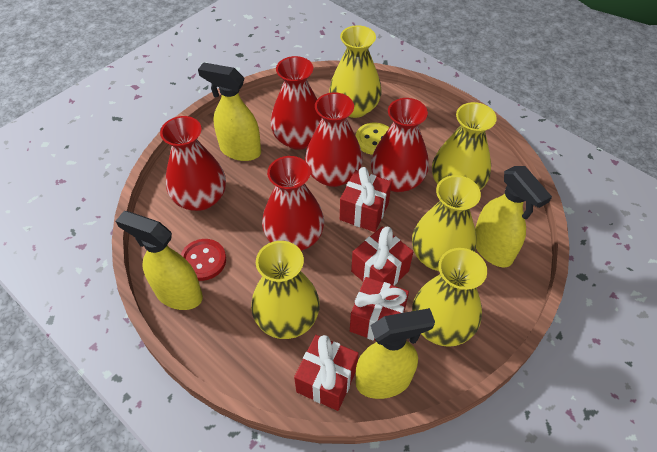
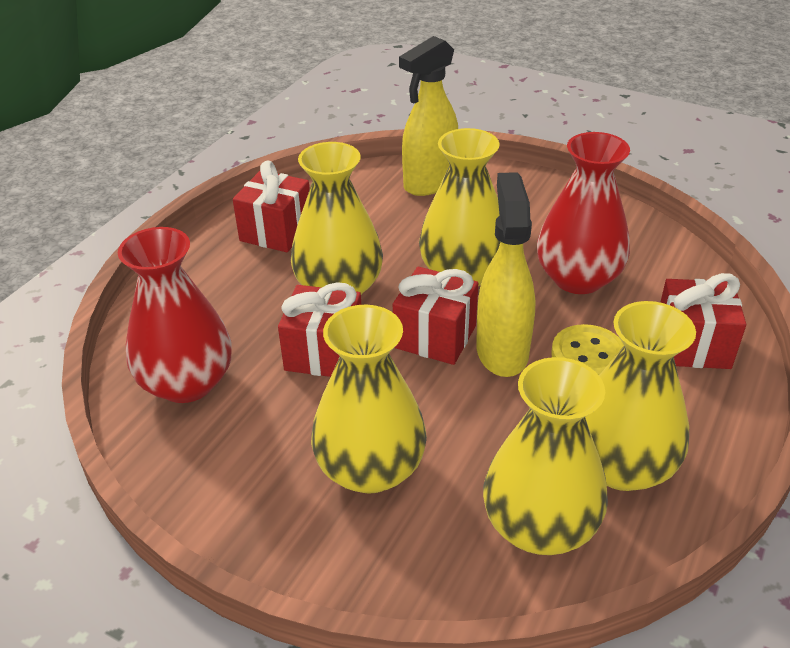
red button: 1 -> 0
red vase: 5 -> 2
yellow spray bottle: 4 -> 2

